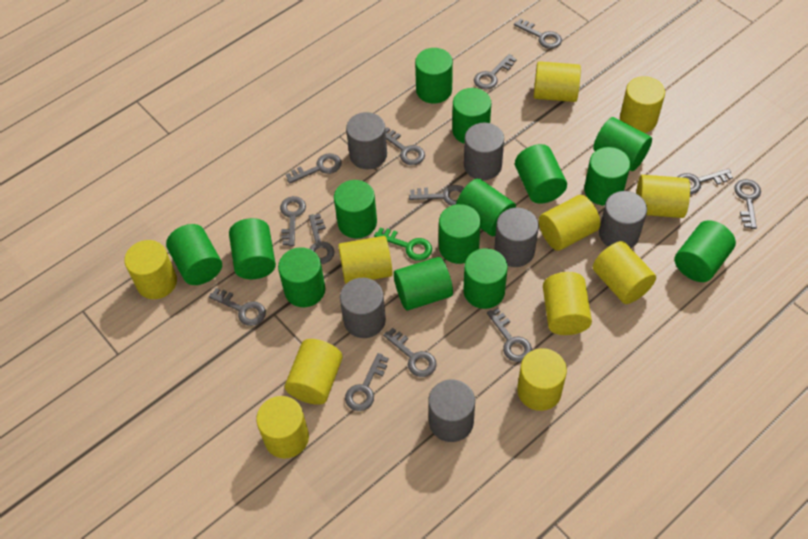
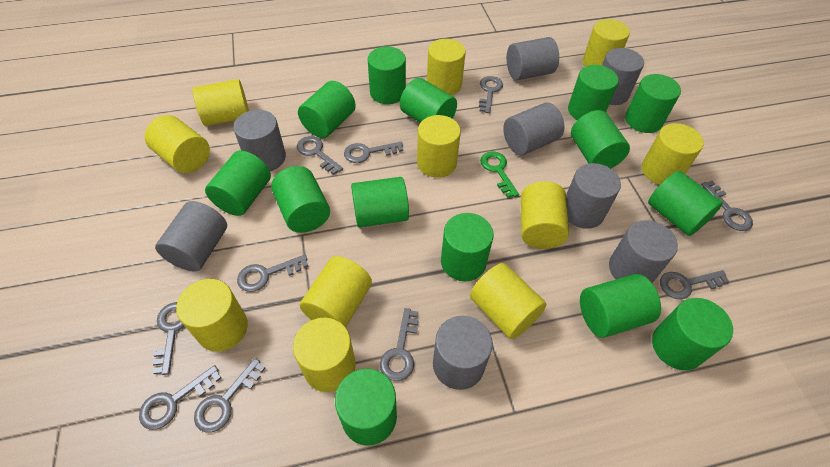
grey cylinder: 6 -> 8
grey key: 13 -> 10

